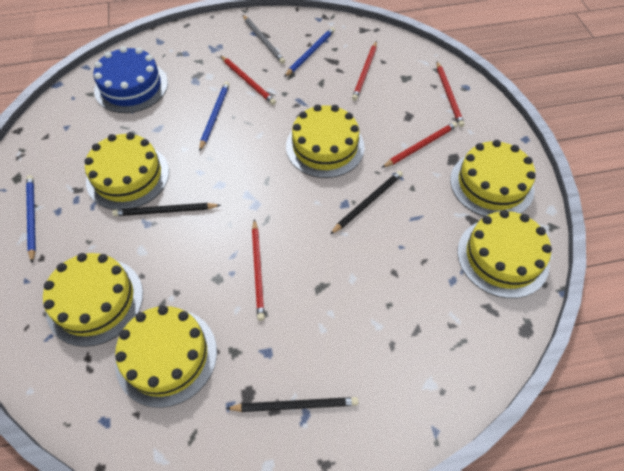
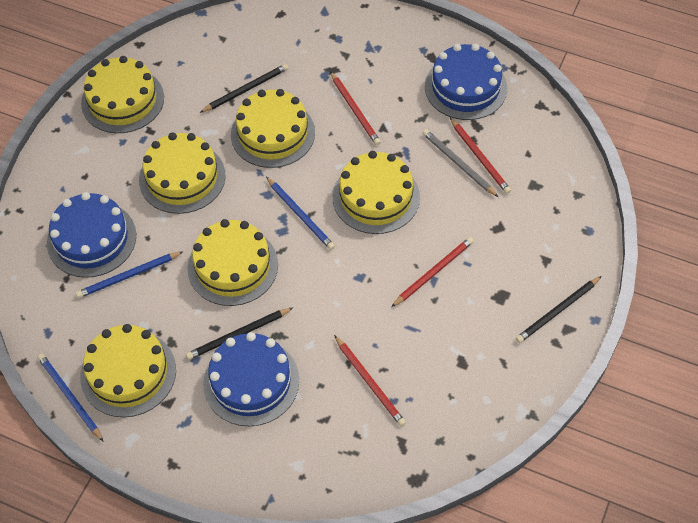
blue cake: 1 -> 3
red pencil: 5 -> 4

